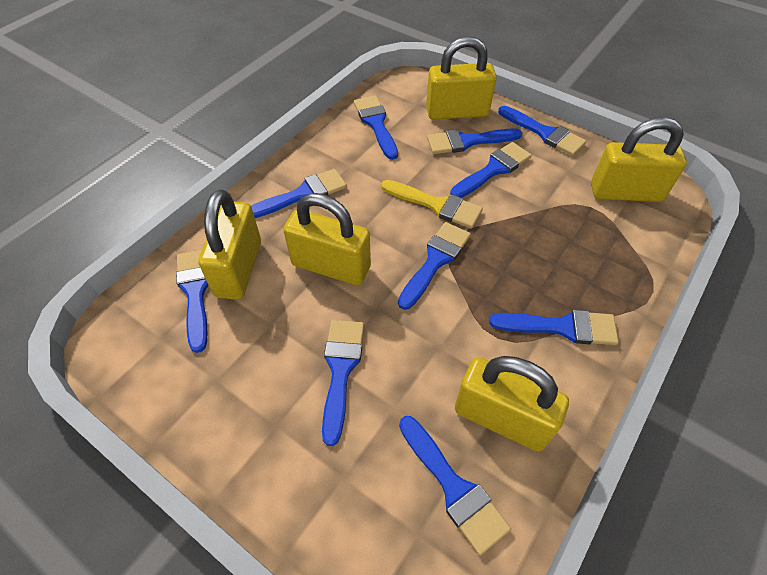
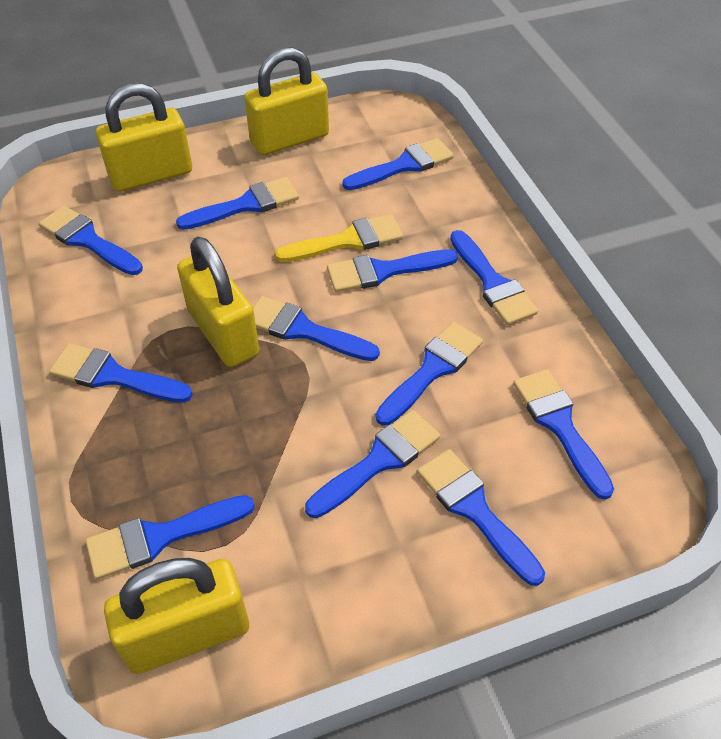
blue brush: 10 -> 12
yellow padlock: 5 -> 4

